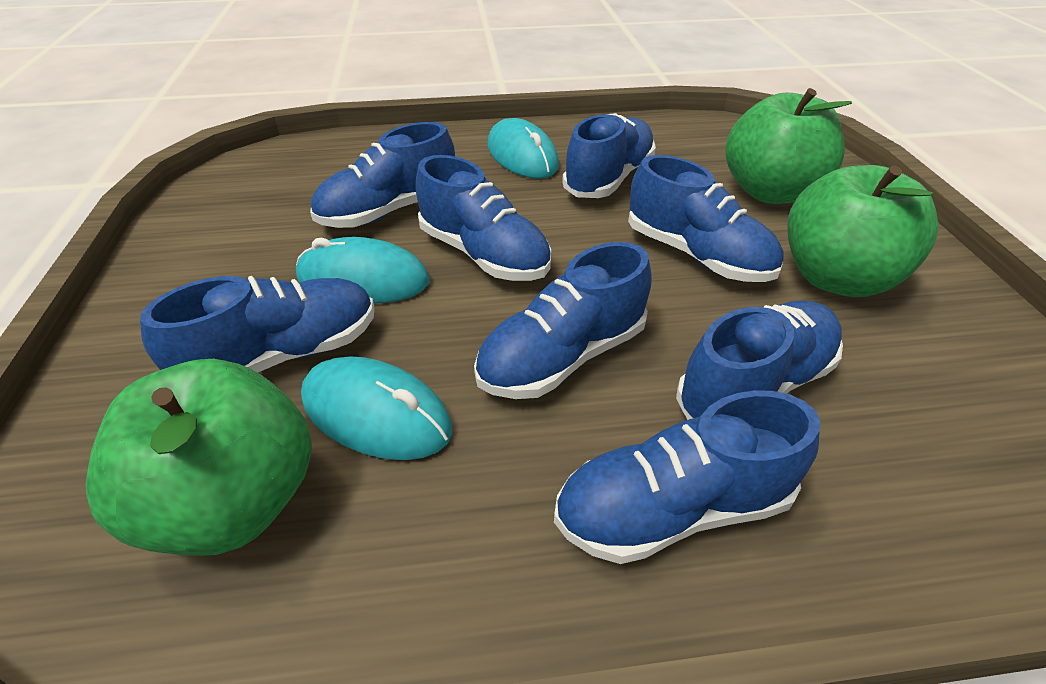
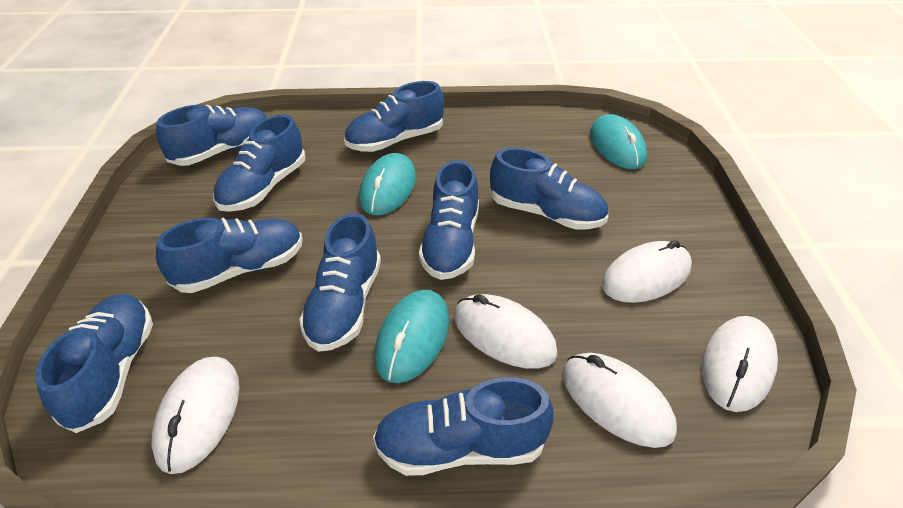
blue shoe: 8 -> 9
green apple: 3 -> 0
white mouse: 0 -> 5

